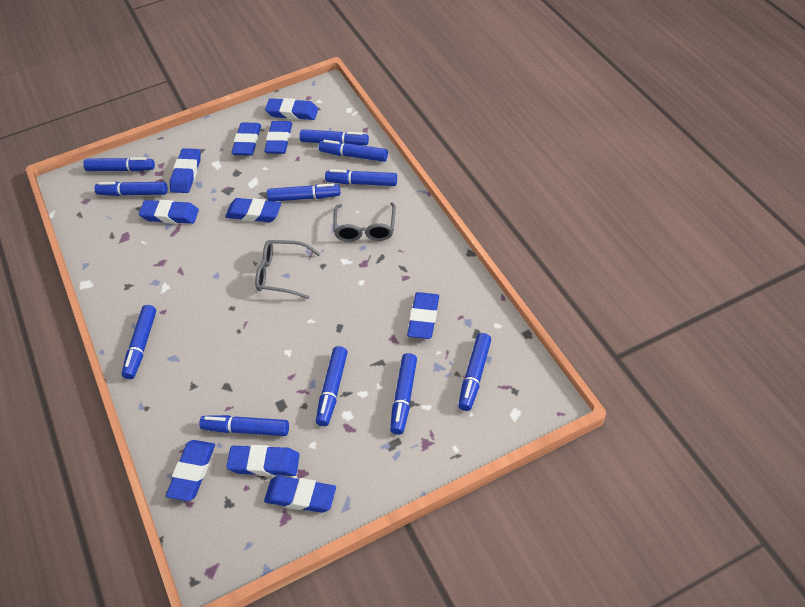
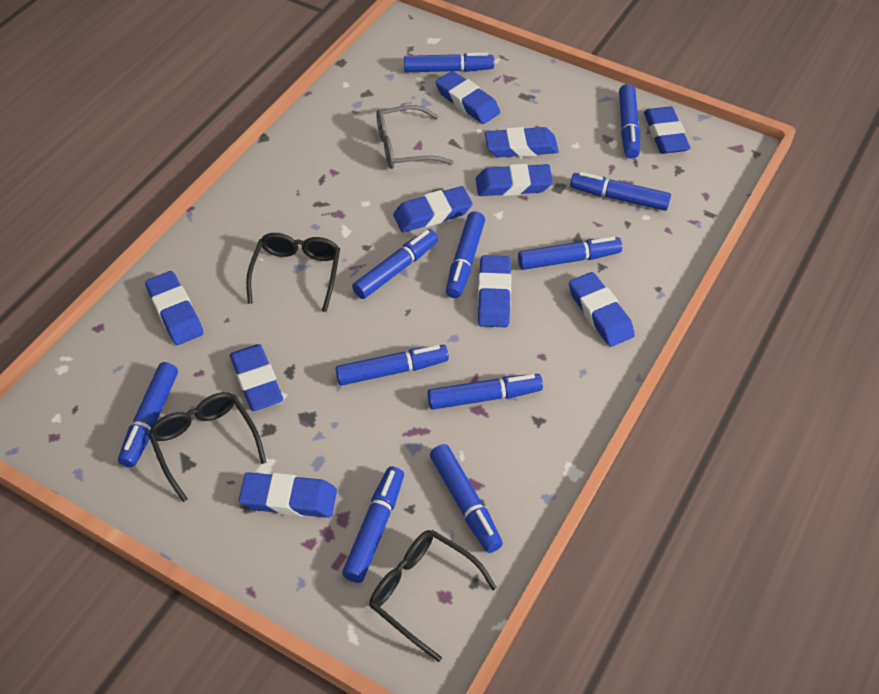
black glasses: 0 -> 3
grey glasses: 2 -> 1

